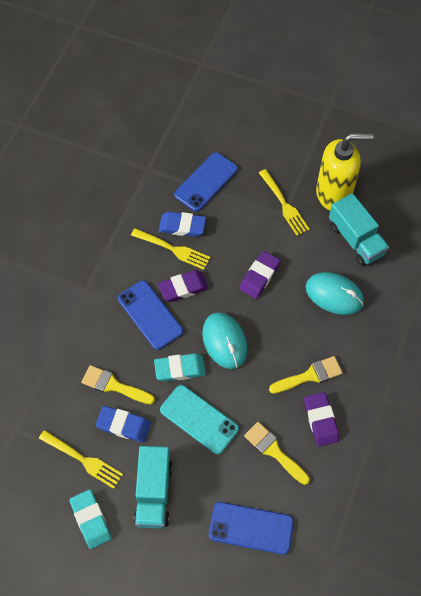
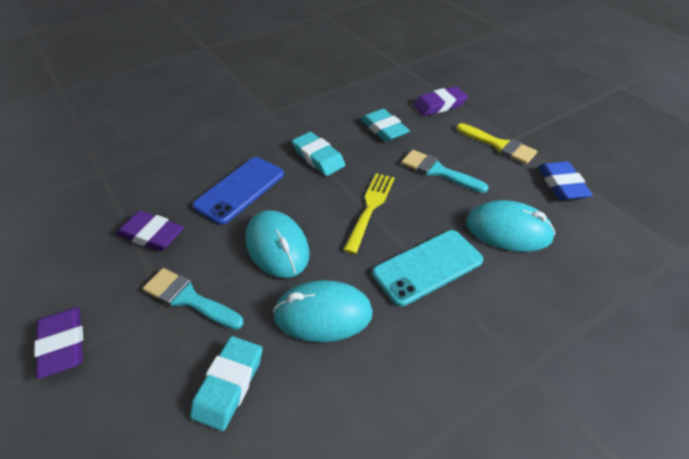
blue eraser: 2 -> 1
blue phone: 3 -> 1
turquoise brush: 0 -> 2
turquoise eraser: 2 -> 3
turquoise mouse: 2 -> 3
turquoise truck: 2 -> 0
yellow brush: 3 -> 1
yellow fork: 3 -> 1
yellow soap dispenser: 1 -> 0

